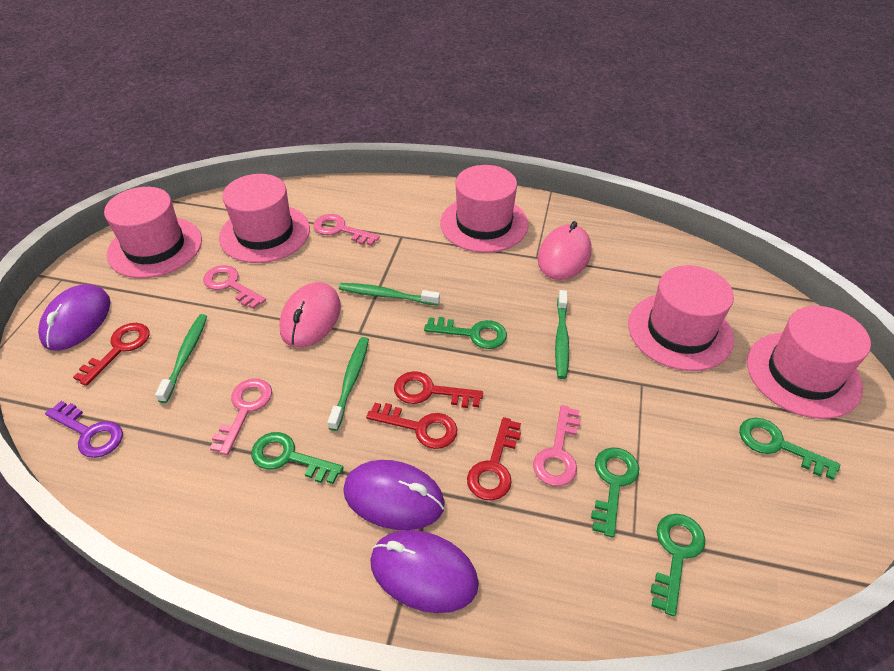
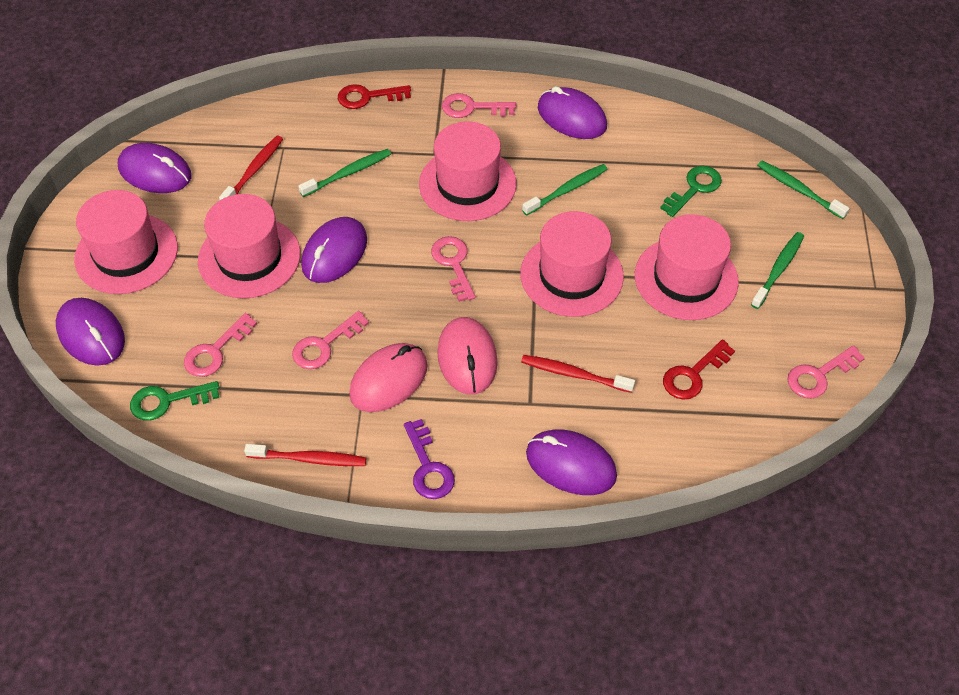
green key: 5 -> 2
pink key: 4 -> 5
purple mouse: 3 -> 5
red key: 4 -> 2
red toothbrush: 0 -> 3

